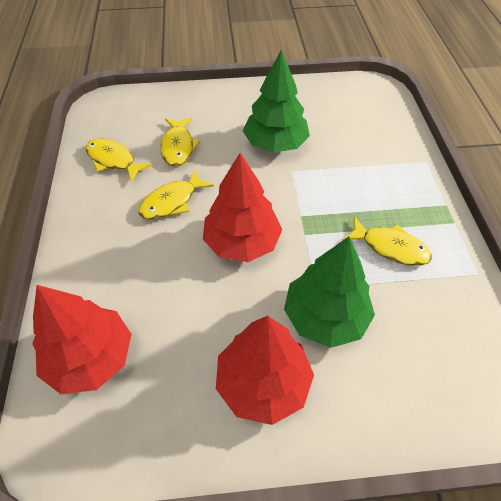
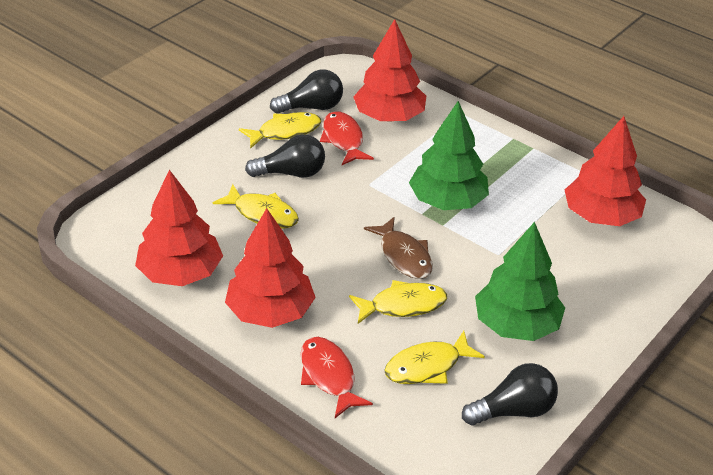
black light bulb: 0 -> 3
brown fish: 0 -> 1
red fish: 0 -> 2
red tree: 3 -> 4

